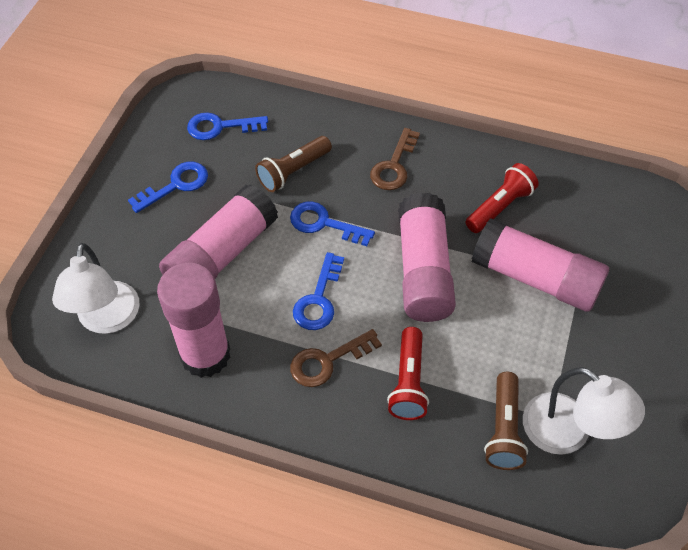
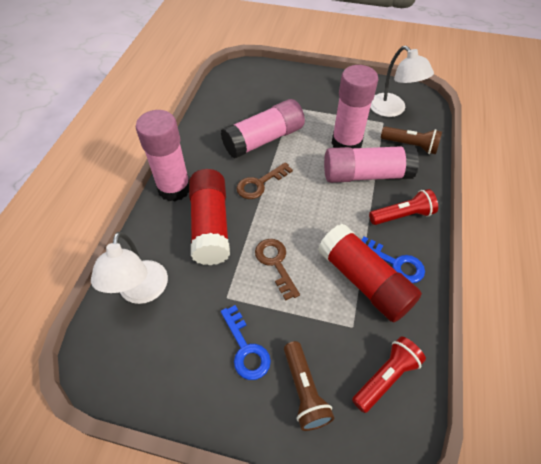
blue key: 4 -> 2
red glue stick: 0 -> 2

